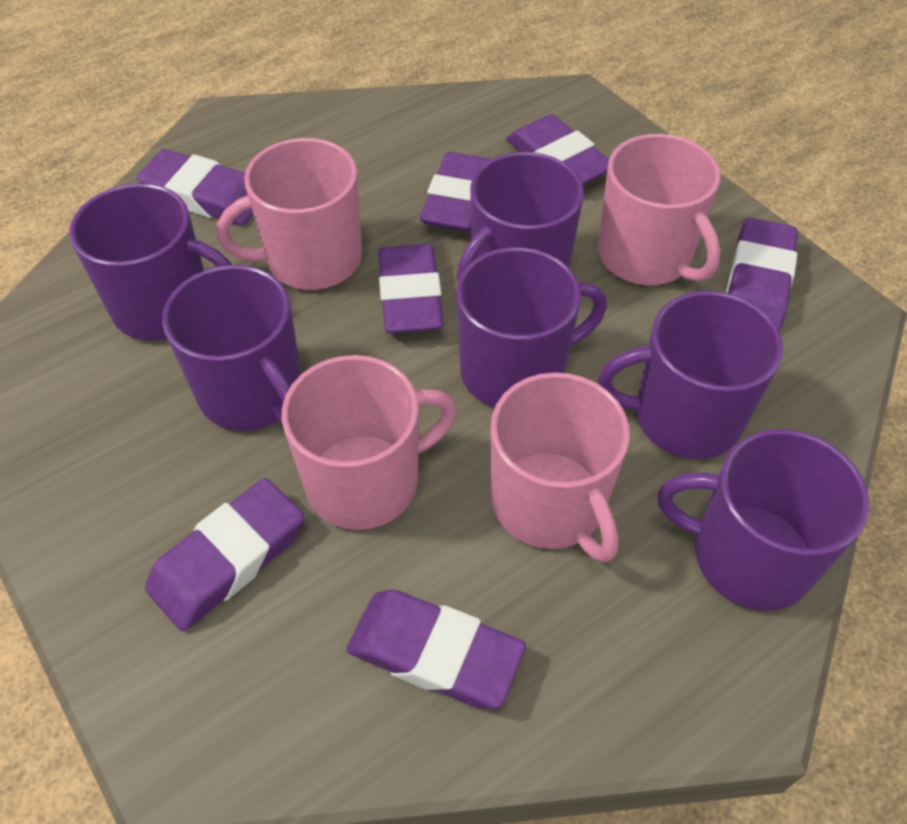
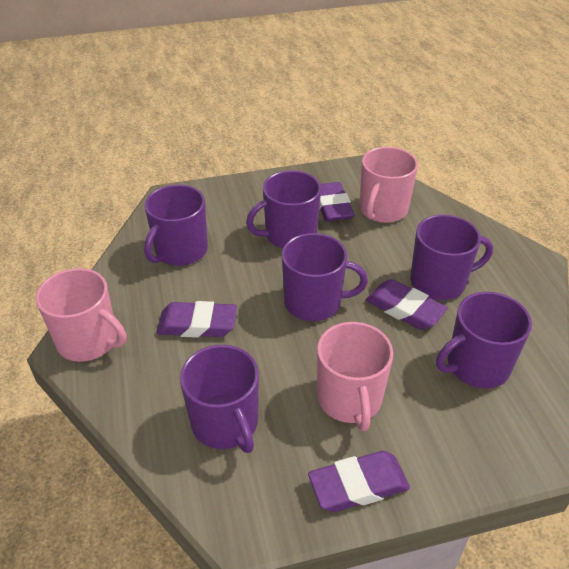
pink mug: 4 -> 3
purple eraser: 7 -> 4

